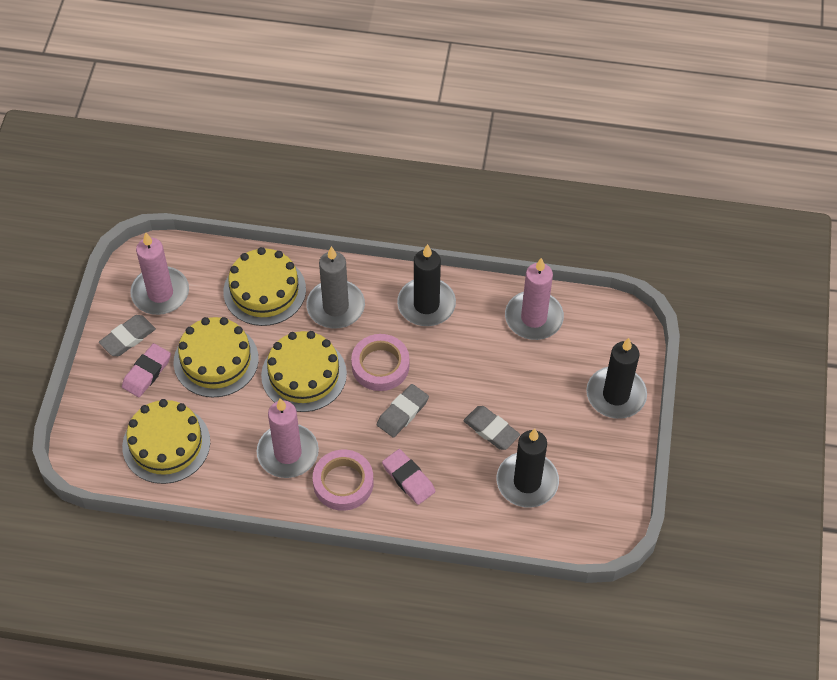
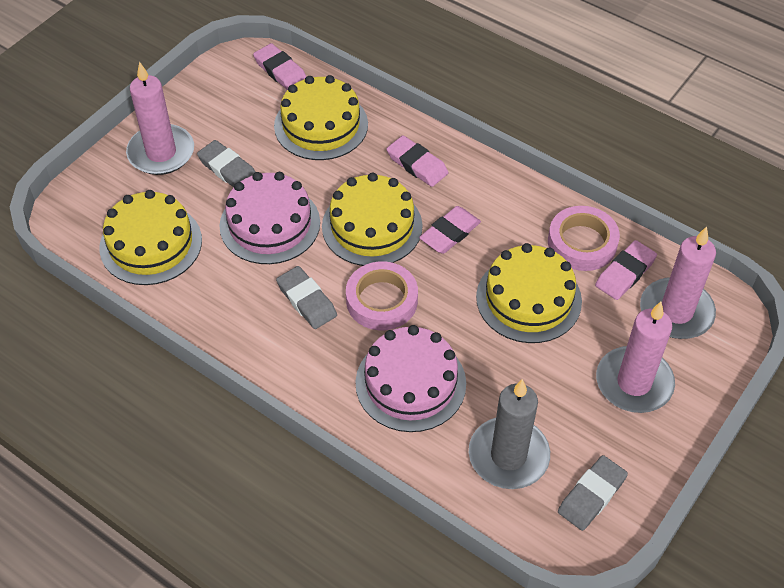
black candle: 3 -> 0
pink cake: 0 -> 2
pink eraser: 2 -> 4

